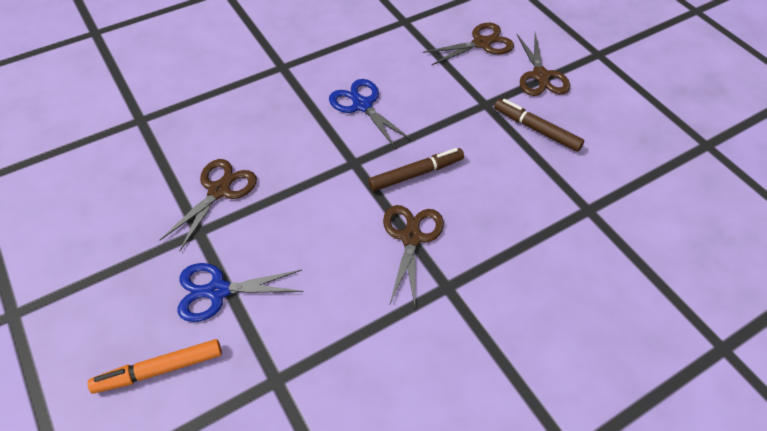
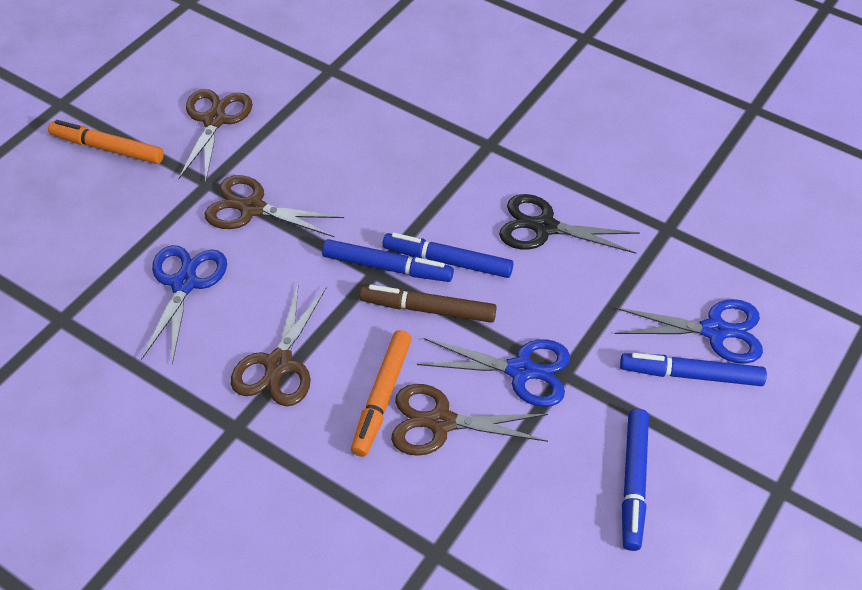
black scissors: 0 -> 1
blue marker: 0 -> 4
blue scissors: 2 -> 3
brown marker: 2 -> 1
orange marker: 1 -> 2

